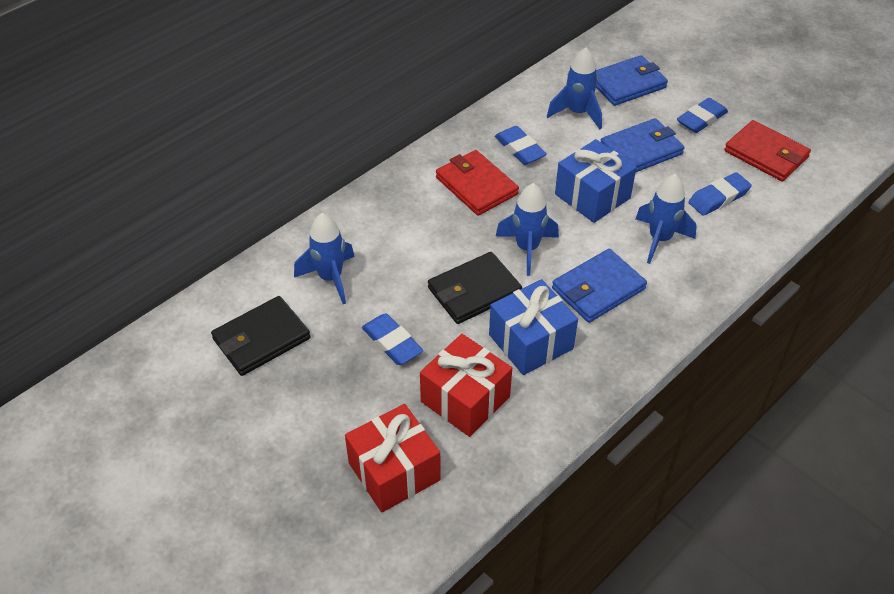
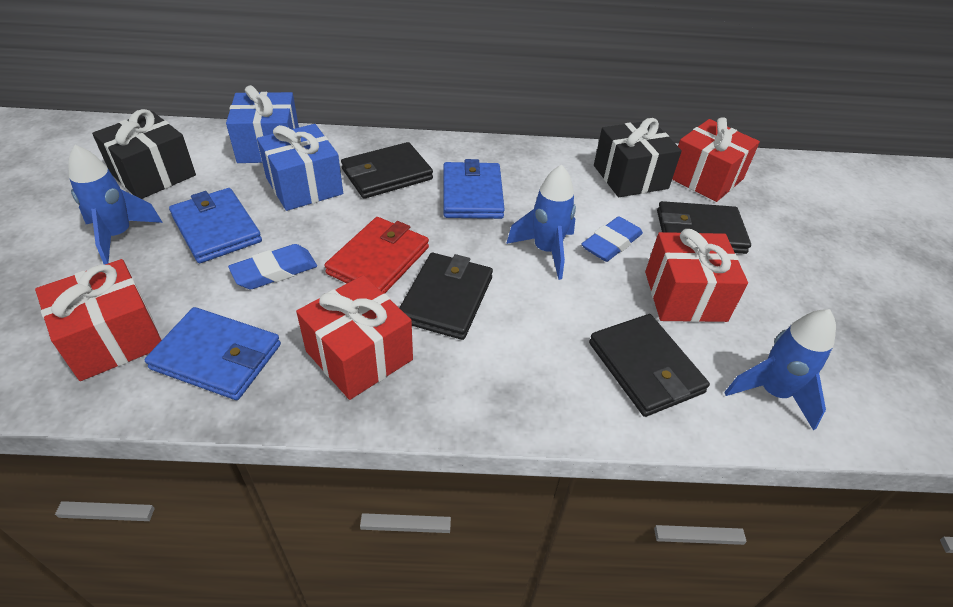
black gift: 0 -> 2
black wallet: 2 -> 4
blue eraser: 4 -> 2
blue rocket: 4 -> 3
red gift: 2 -> 4
red wallet: 2 -> 1

